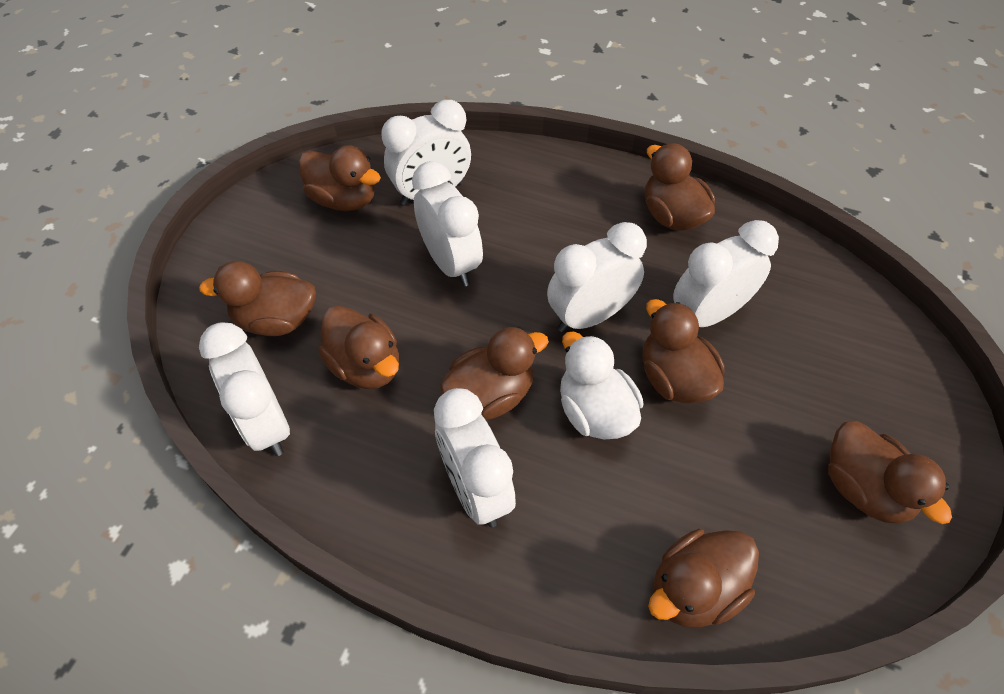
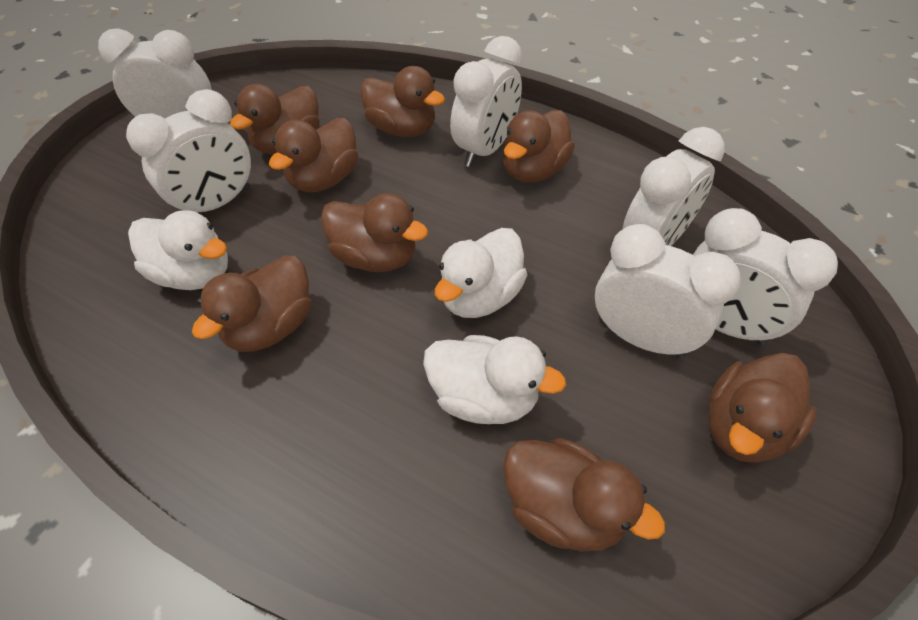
white duck: 1 -> 3

